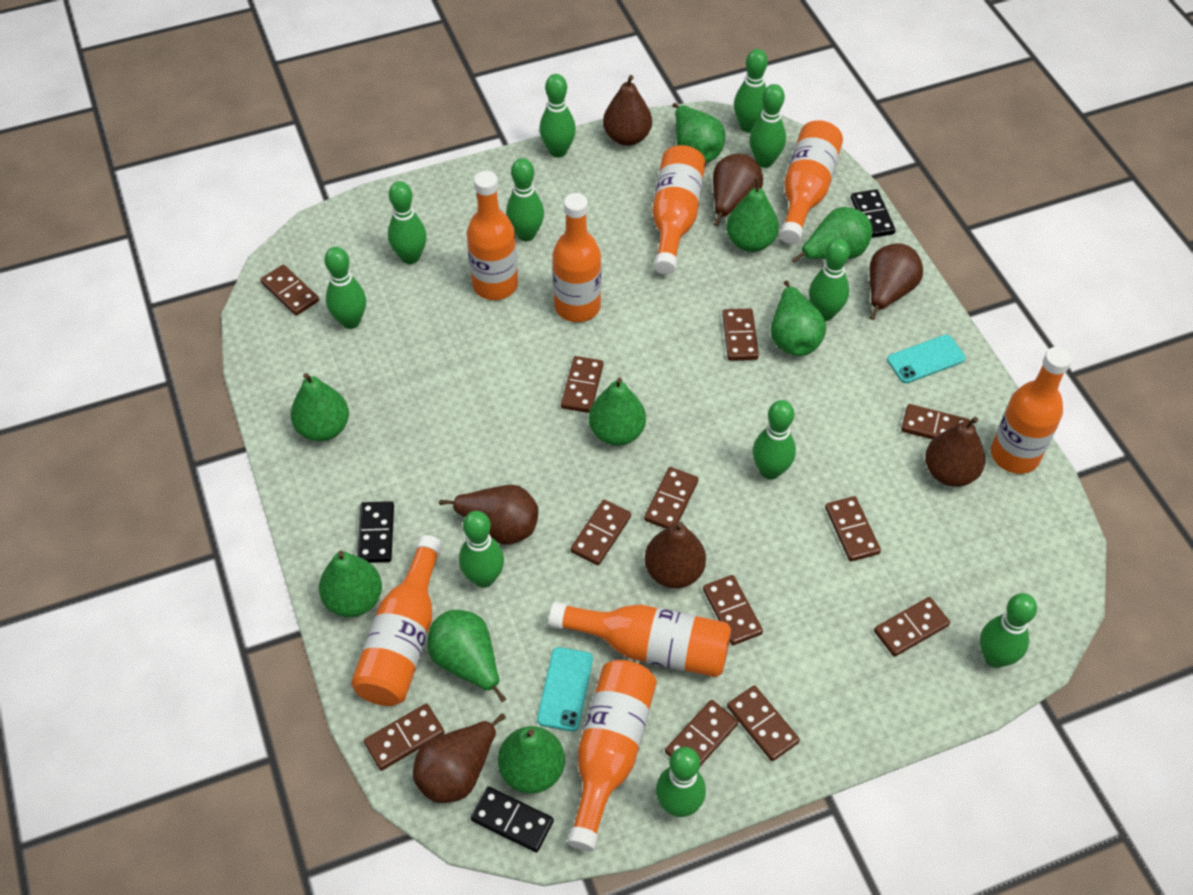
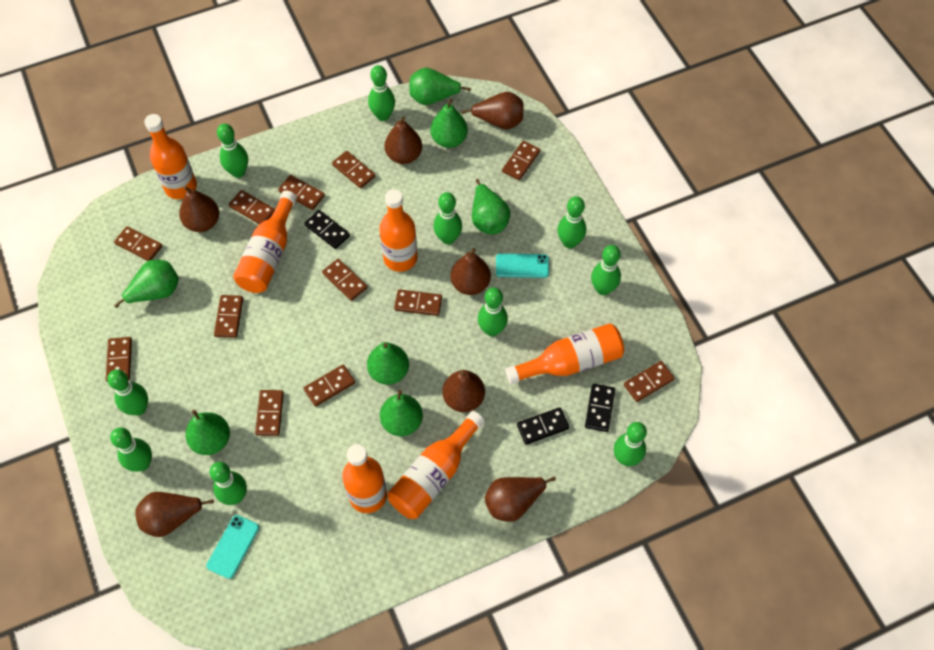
green bowling pin: 11 -> 10
green pear: 9 -> 7
orange bottle: 8 -> 6

